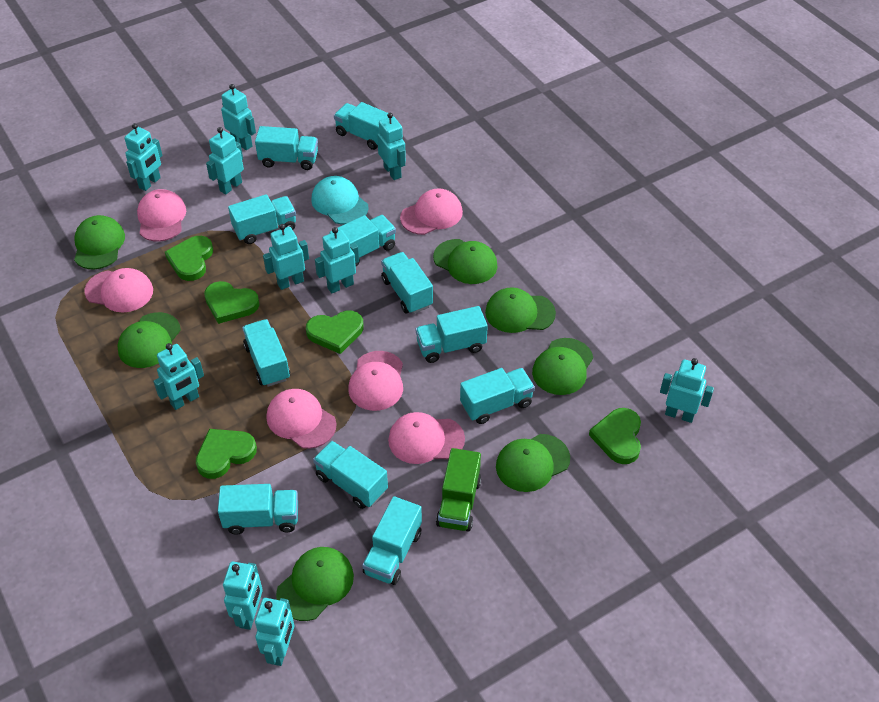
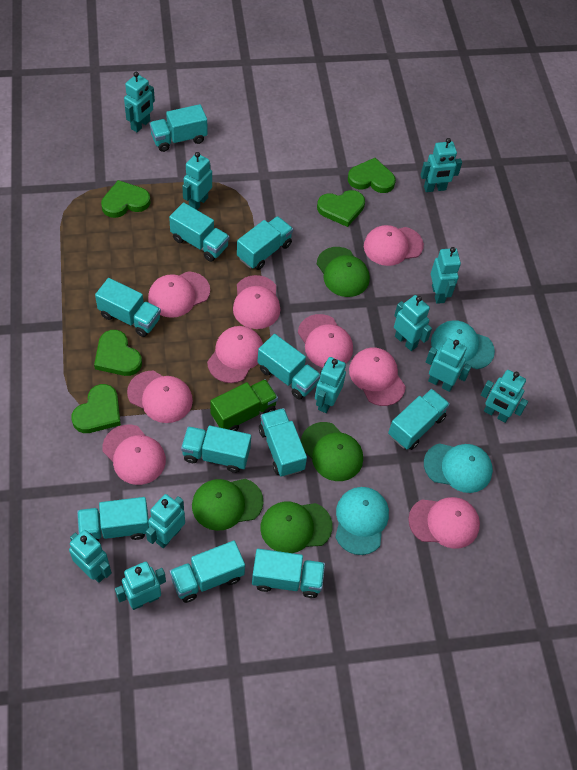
green cap: 7 -> 4
pink cap: 6 -> 9
turquoise cap: 1 -> 3
turquoise robot: 10 -> 11

